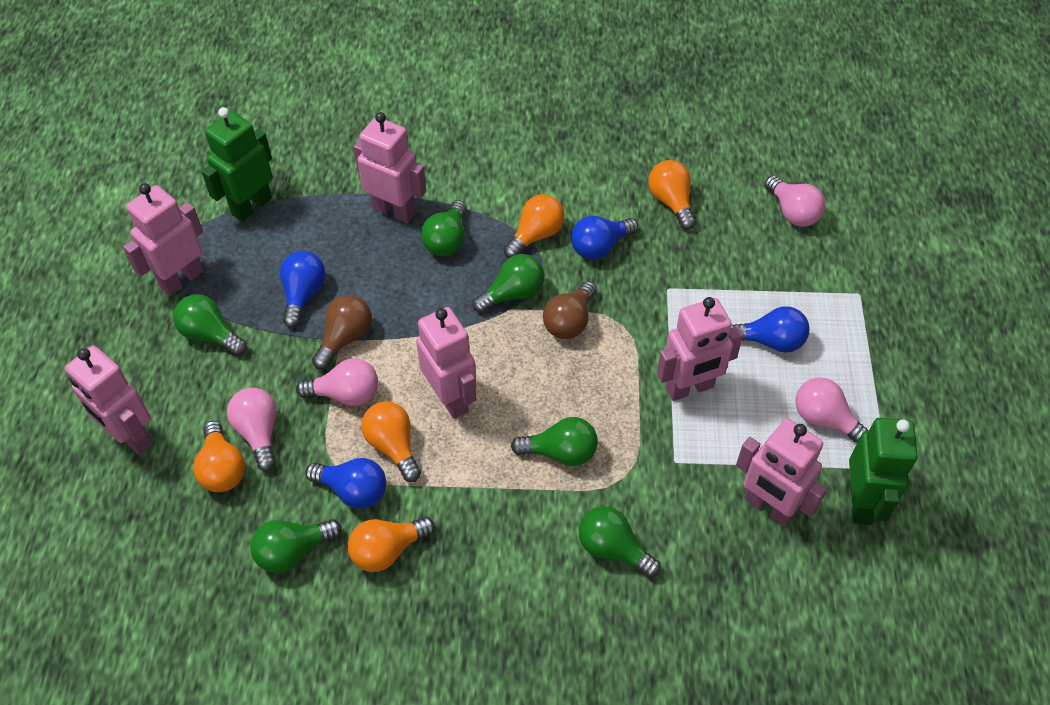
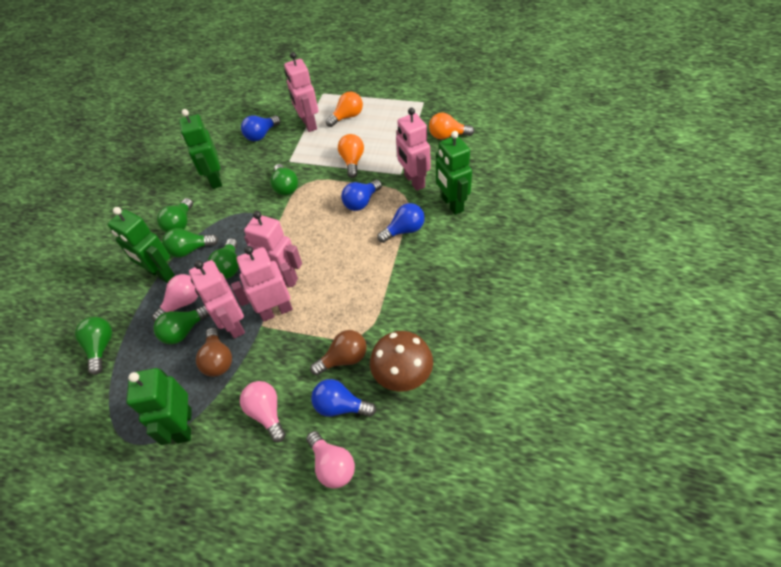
brown mushroom: 0 -> 1
green robot: 2 -> 4
orange light bulb: 5 -> 3
pink light bulb: 4 -> 3
pink robot: 6 -> 5

